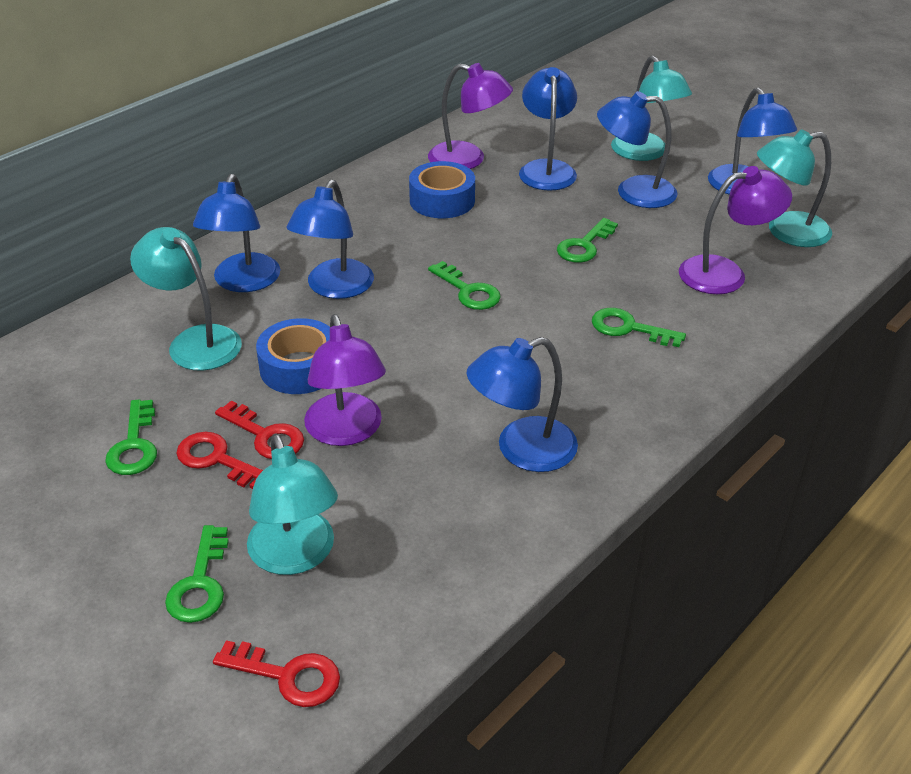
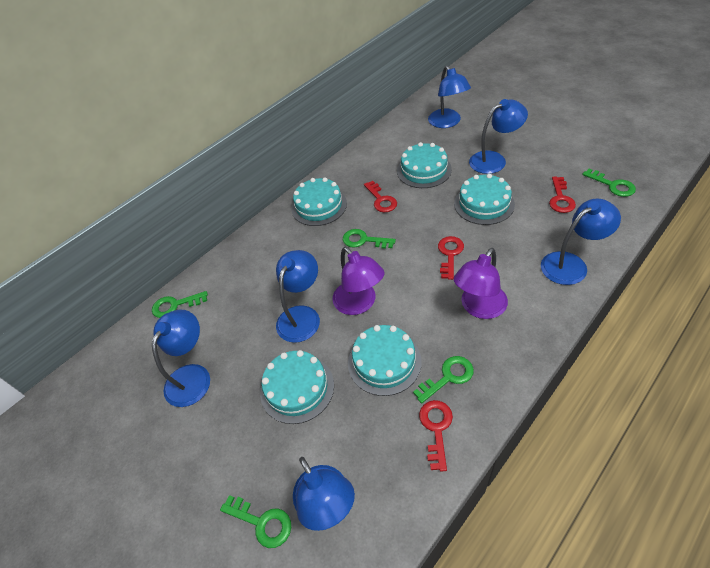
blue tape: 2 -> 0
purple lamp: 3 -> 2
red key: 3 -> 4
turquoise cake: 0 -> 5
turquoise lamp: 4 -> 0

